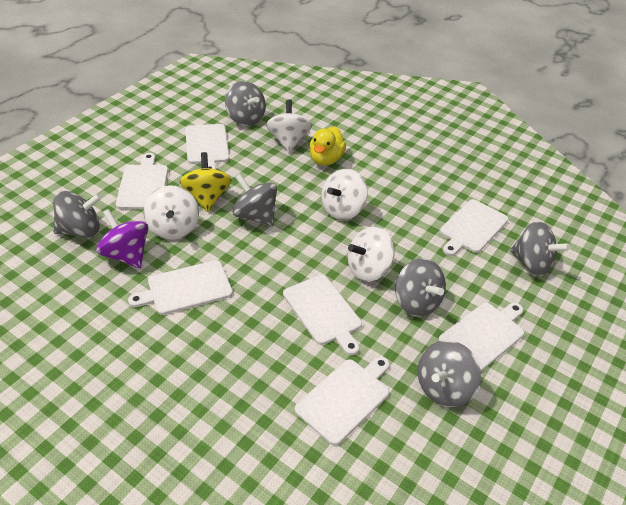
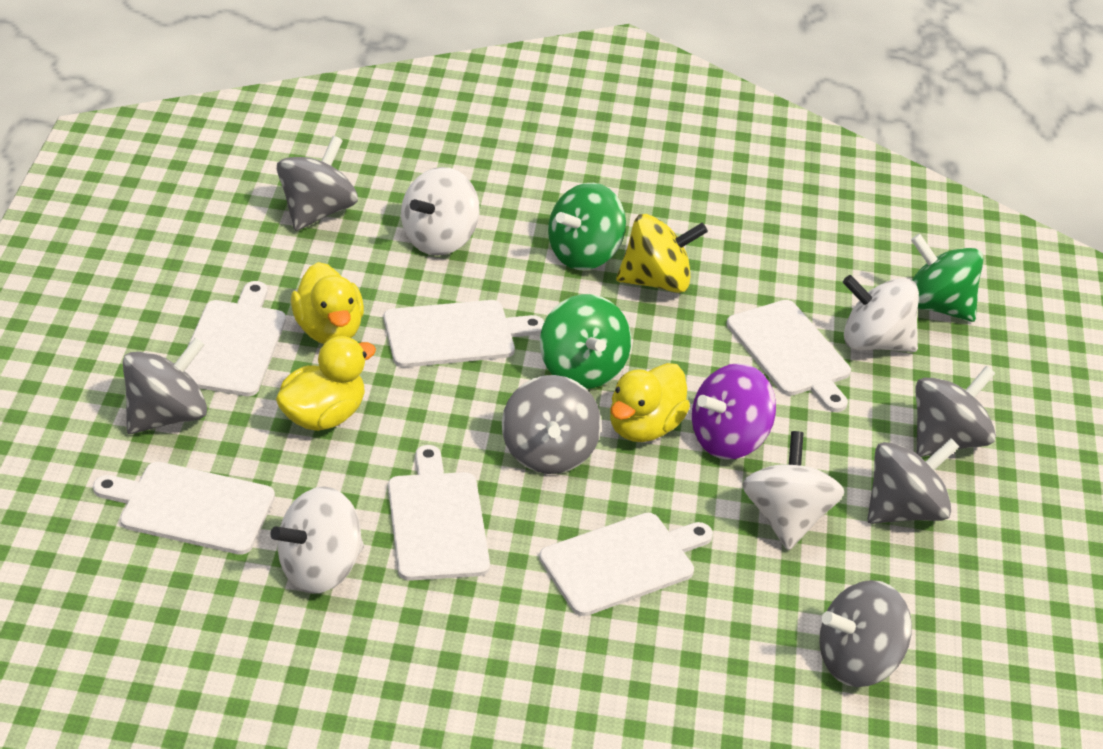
green spinning top: 0 -> 3
white cutting board: 7 -> 6
yellow duck: 1 -> 3

